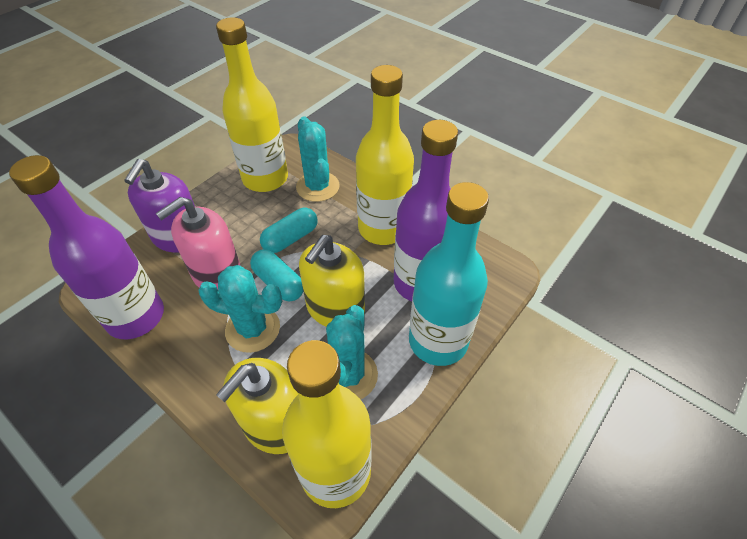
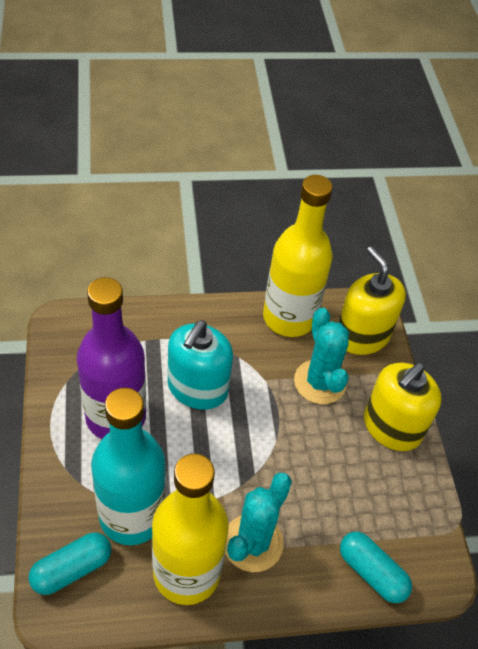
pink soap dispenser: 1 -> 0
purple bottle: 2 -> 1
purple soap dispenser: 1 -> 0
turquoise cactus: 3 -> 2
turquoise soap dispenser: 0 -> 1
yellow bottle: 3 -> 2

